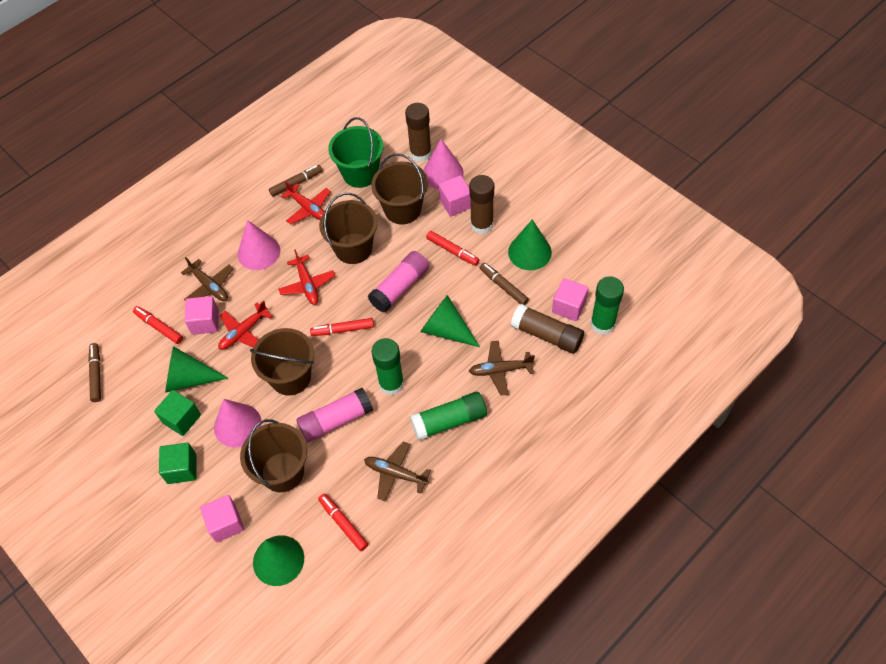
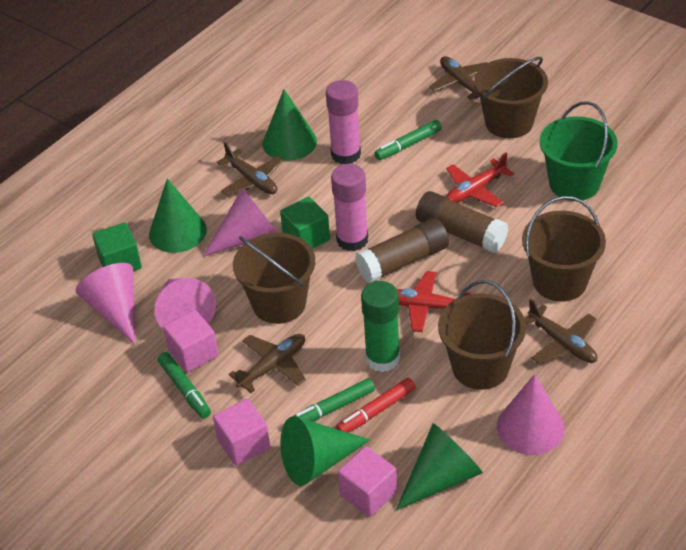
brown glue stick: 3 -> 2
brown marker: 3 -> 0
brown plane: 3 -> 4
green glue stick: 3 -> 1
green marker: 0 -> 3
pink cone: 3 -> 4
pink cube: 4 -> 3
red marker: 4 -> 1
red plane: 3 -> 2

